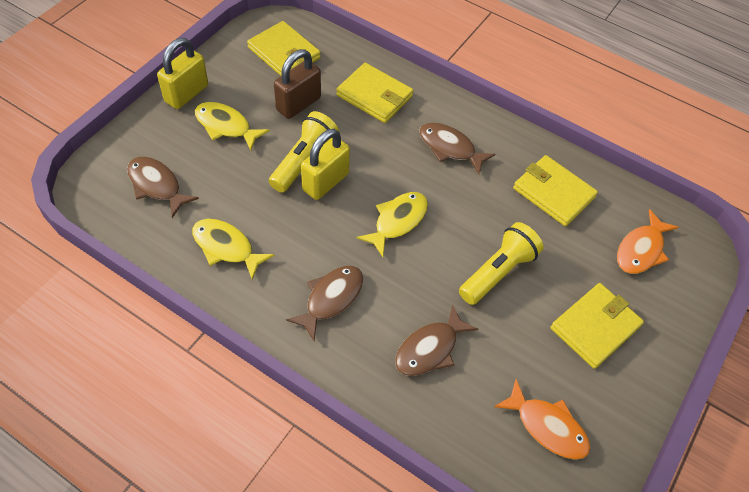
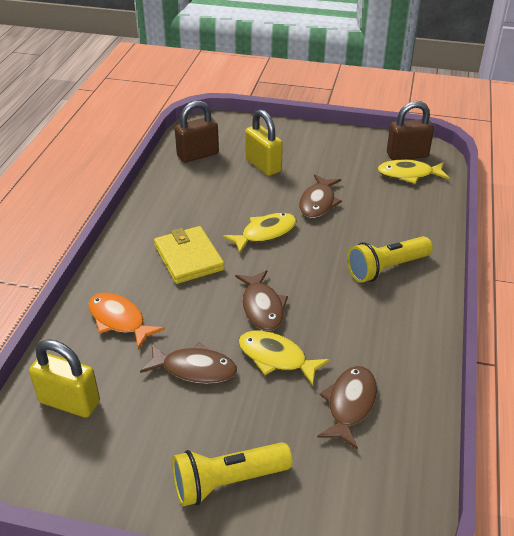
brown padlock: 1 -> 2
orange fish: 2 -> 1
yellow wallet: 4 -> 1

